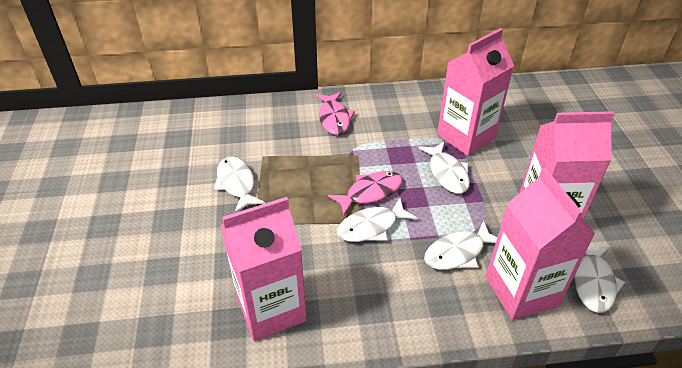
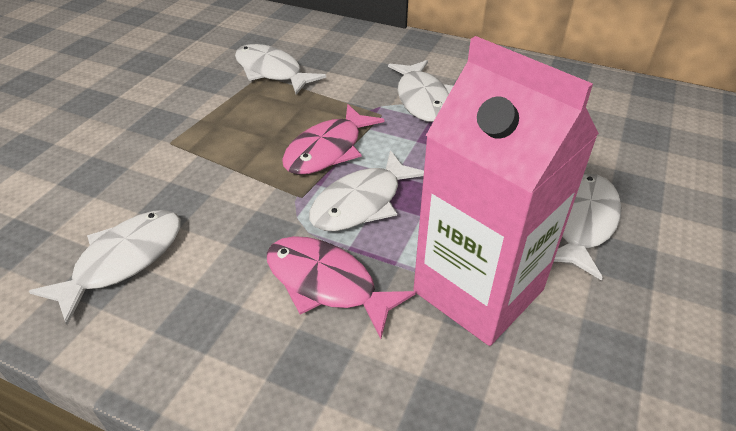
pink carton: 4 -> 1

